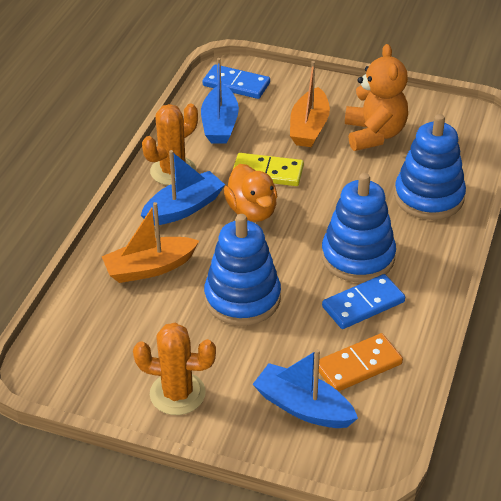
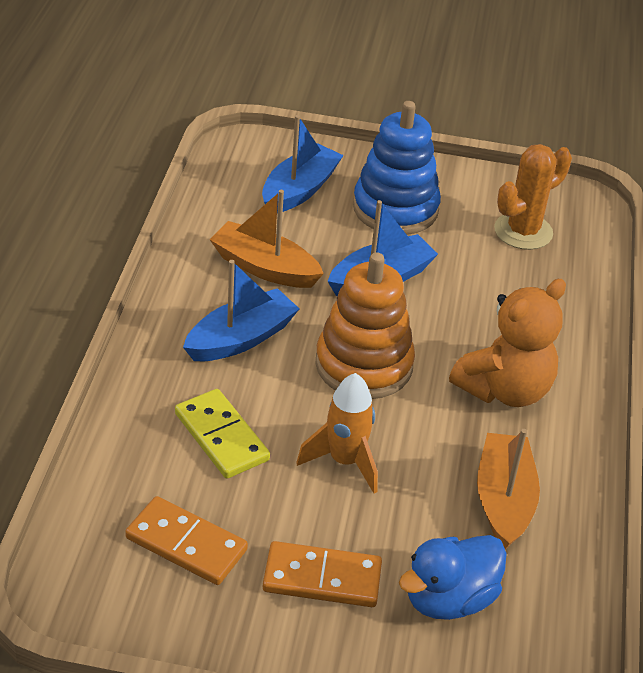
blue domino: 2 -> 0
blue duck: 0 -> 1
blue stacking toy: 3 -> 1
orange cactus: 2 -> 1
orange domino: 1 -> 2
orange duck: 1 -> 0
orange rocket: 0 -> 1
orange stacking toy: 0 -> 1

